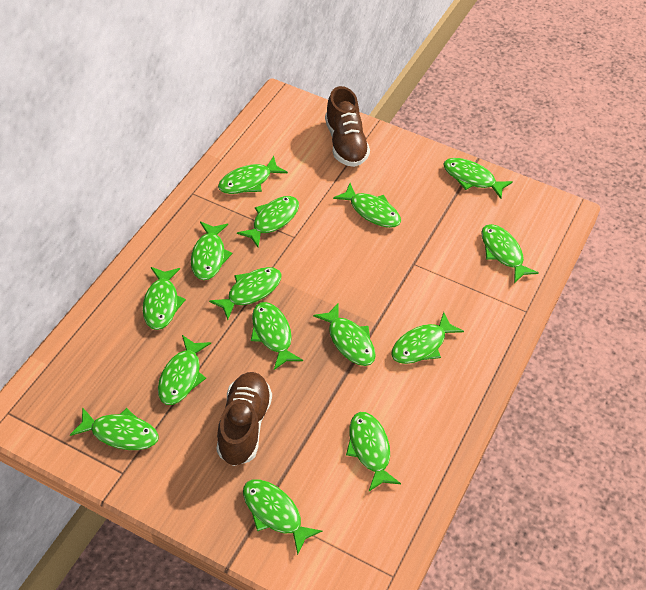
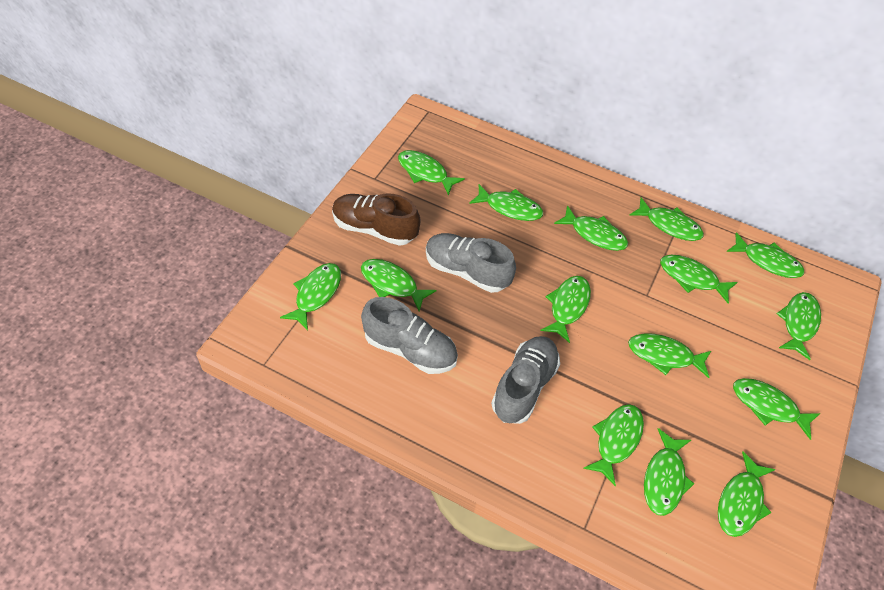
brown shoe: 2 -> 1
grey shoe: 0 -> 3

